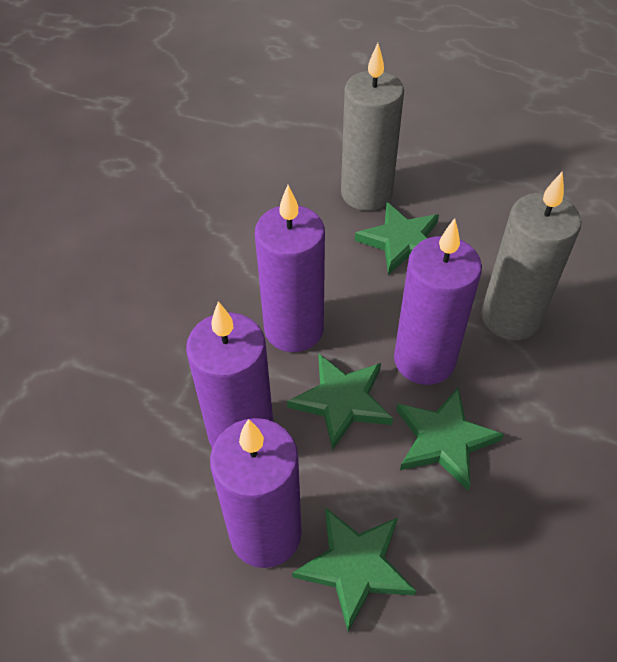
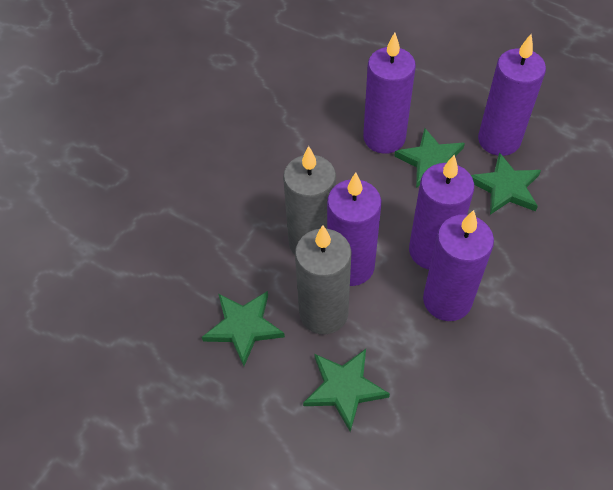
purple candle: 4 -> 5

